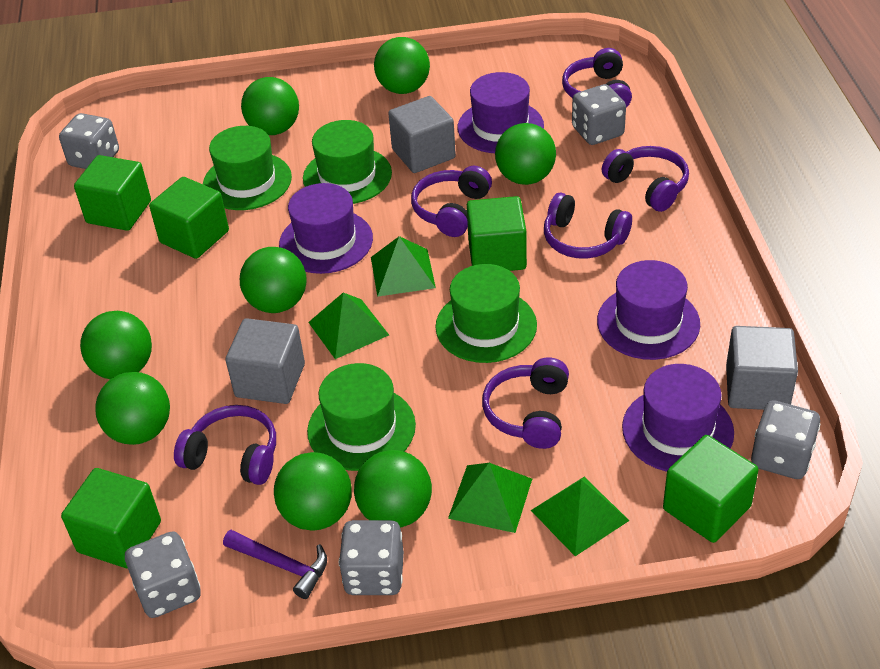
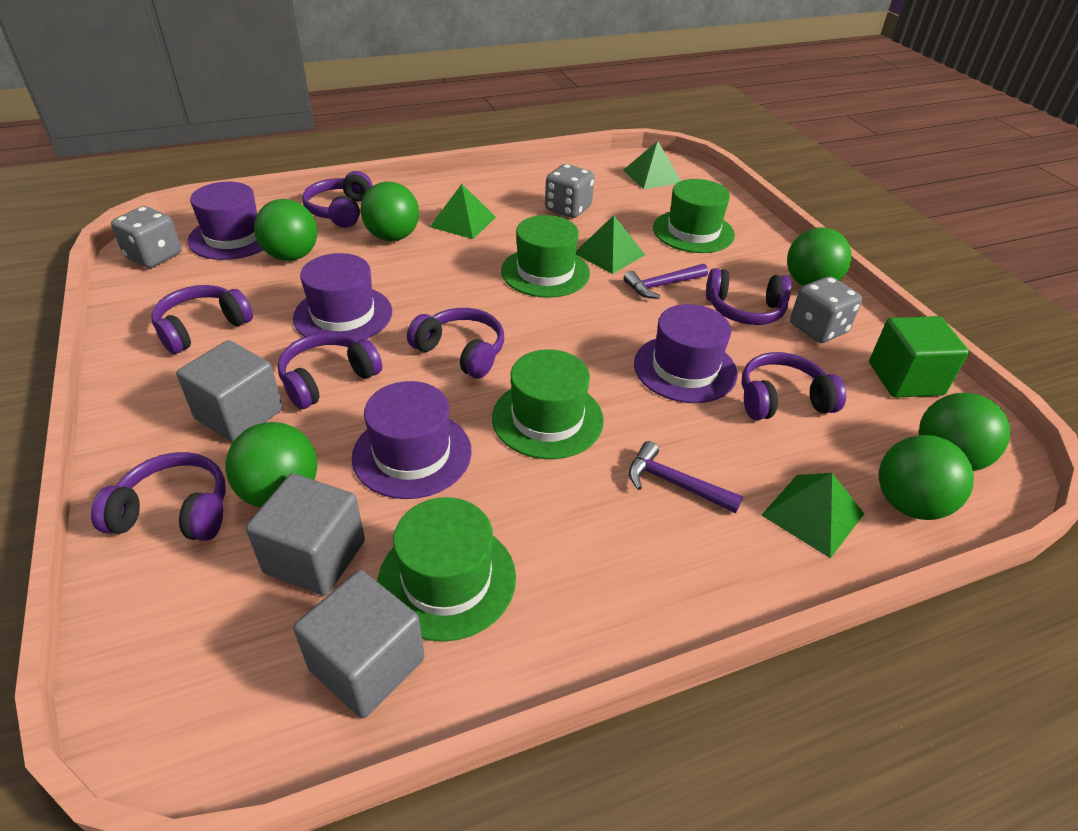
green ball: 8 -> 6
green cube: 5 -> 1
grey dice: 5 -> 3
purple hammer: 1 -> 2
purple headphones: 6 -> 7

